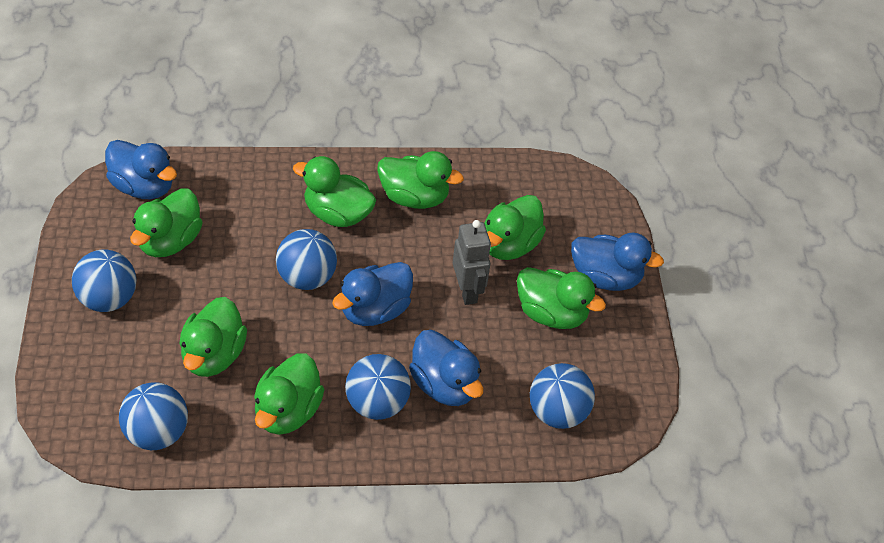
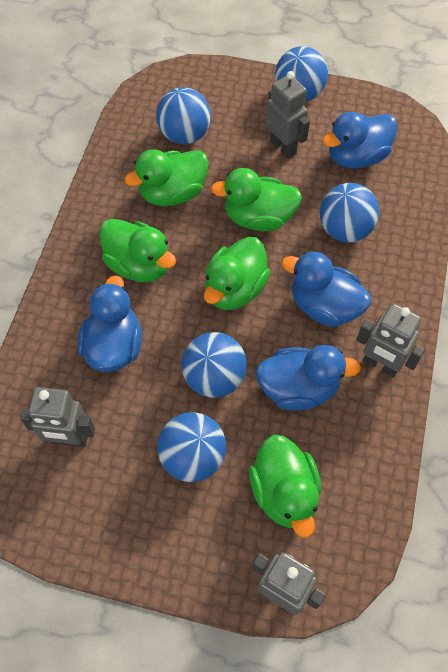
green duck: 7 -> 5
grey robot: 1 -> 4

